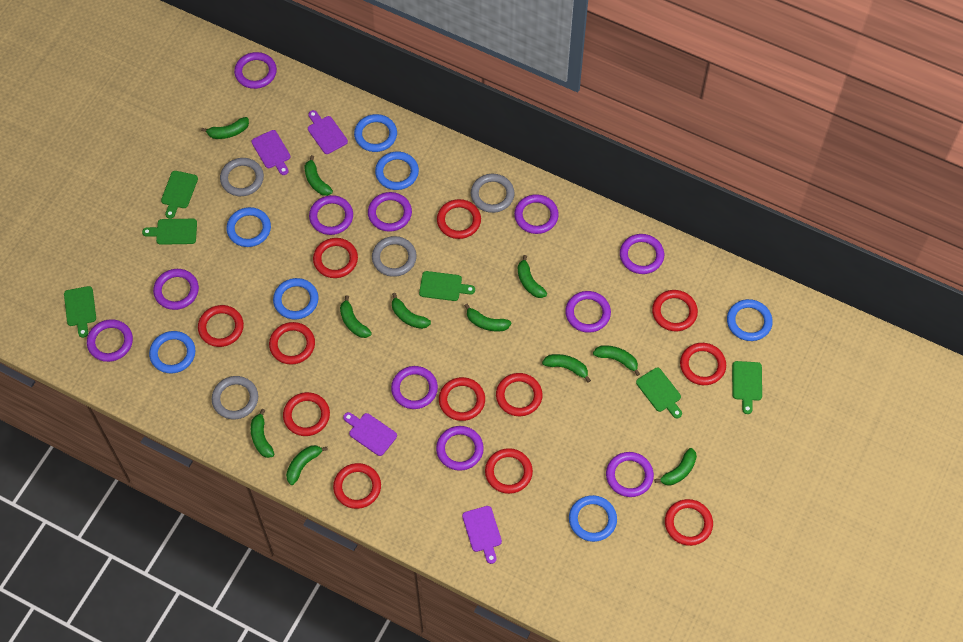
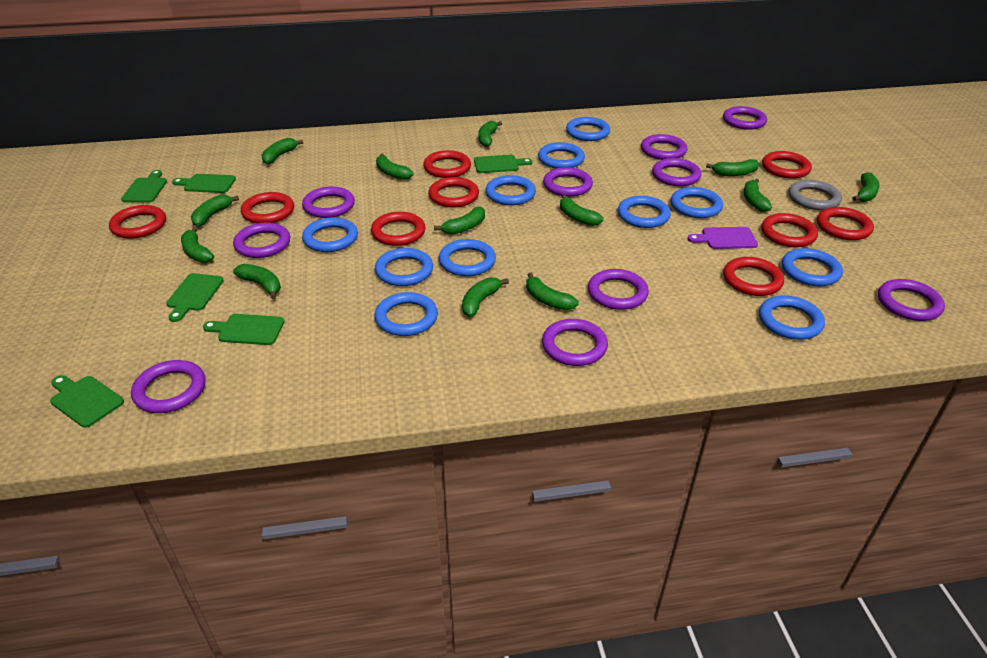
blue ring: 7 -> 11
green banana: 11 -> 13
grey ring: 4 -> 1
purple cutting board: 4 -> 1
purple ring: 11 -> 10
red ring: 12 -> 9

